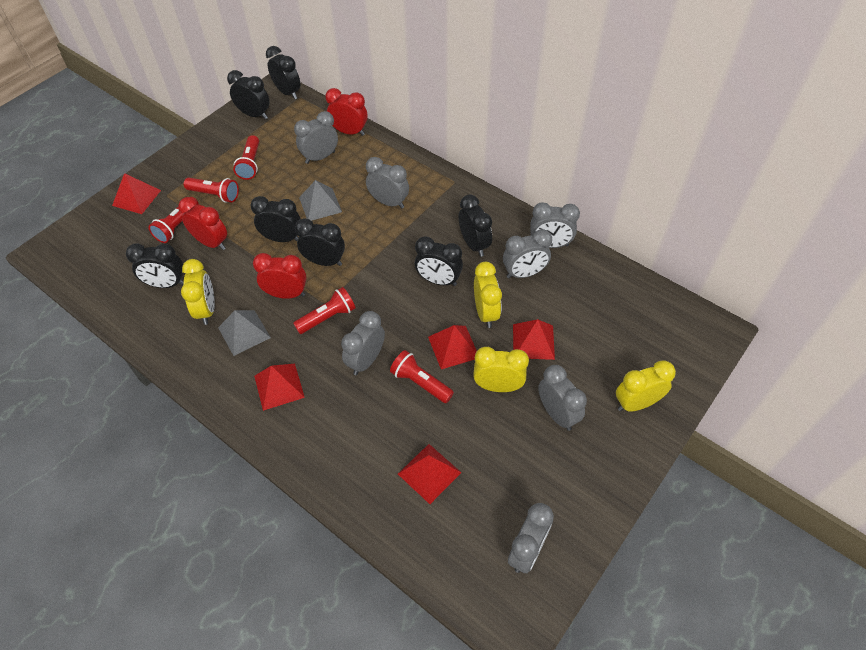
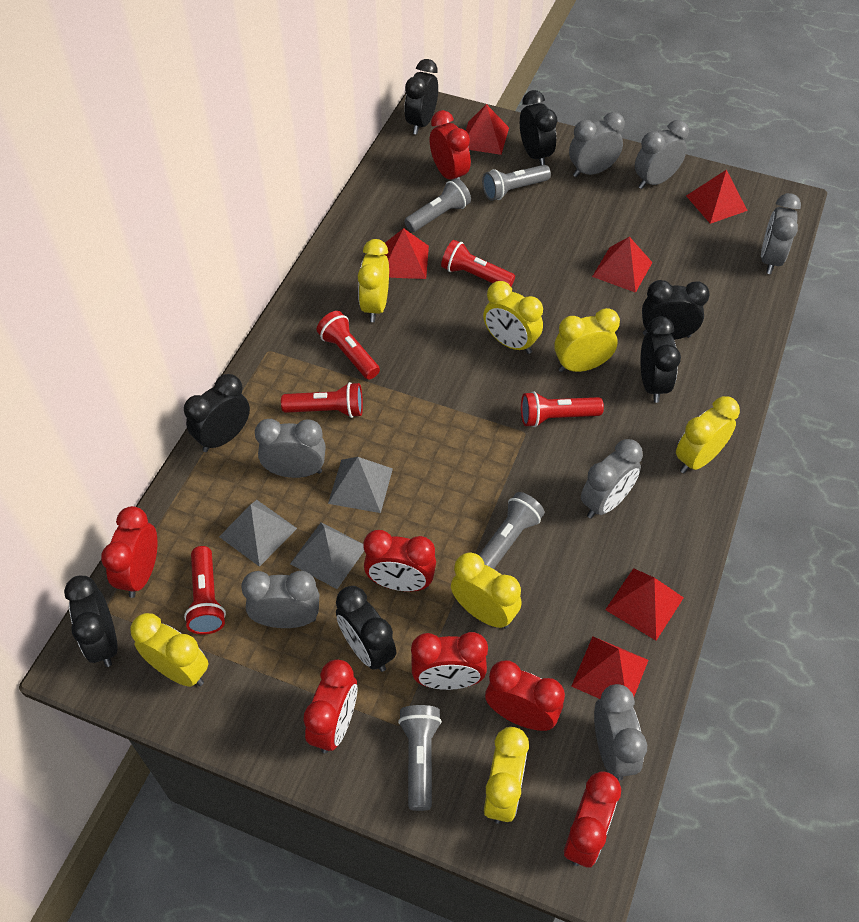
grey flashlight: 0 -> 4
grey pyramid: 2 -> 3
red clock: 3 -> 7
red pyramid: 5 -> 6
yellow clock: 4 -> 7

